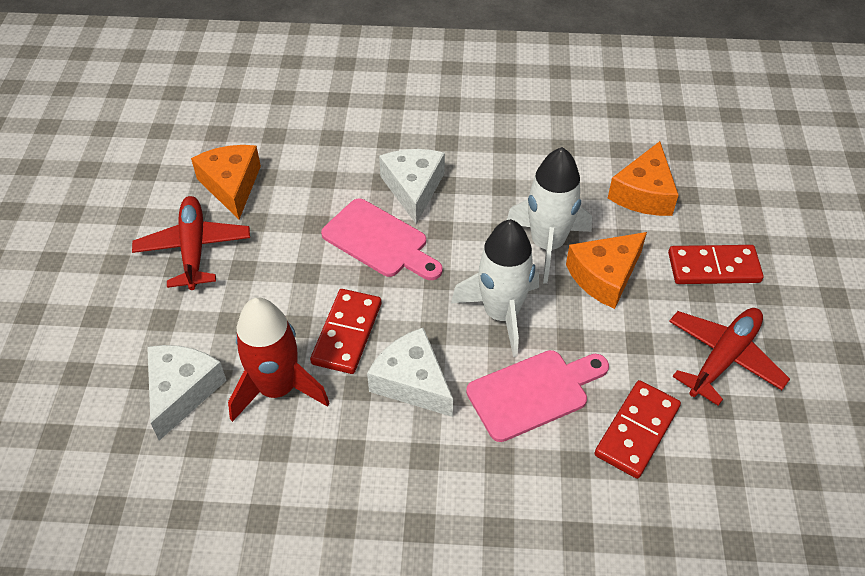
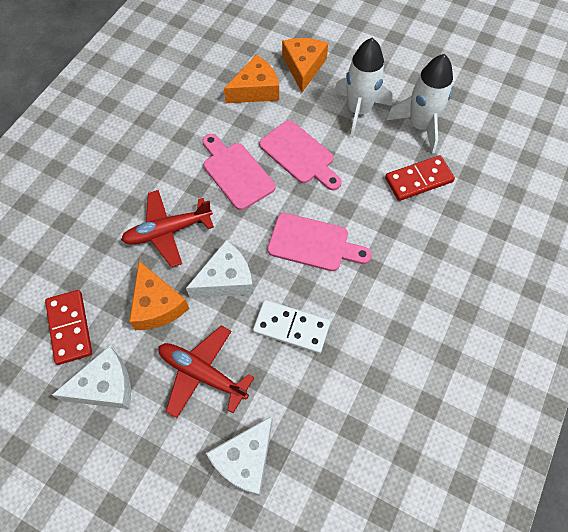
pink cutting board: 2 -> 3
red domino: 3 -> 2
red rocket: 1 -> 0
white domino: 0 -> 1

